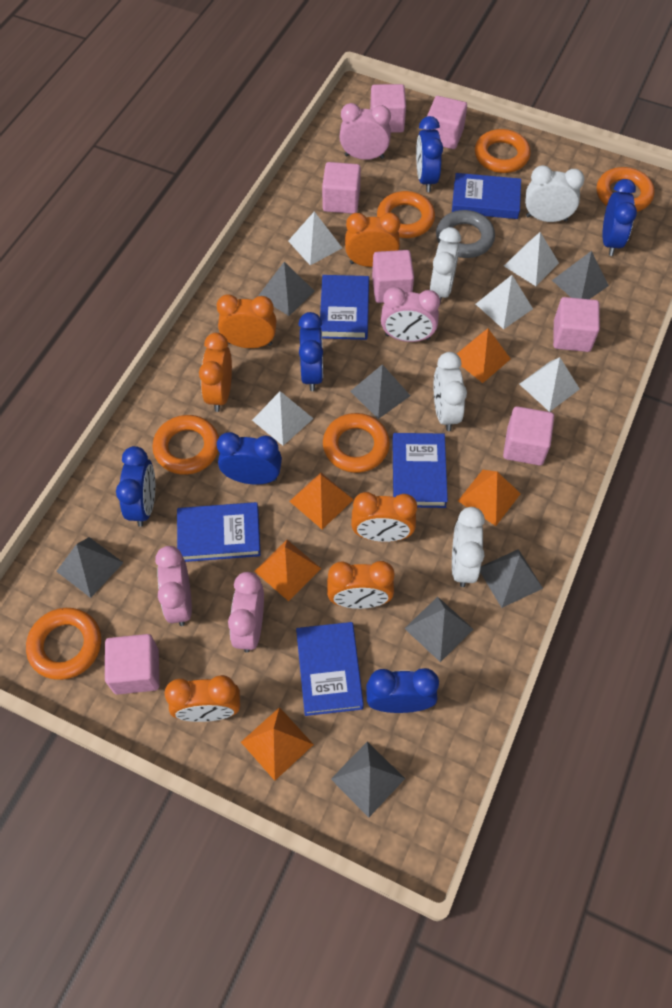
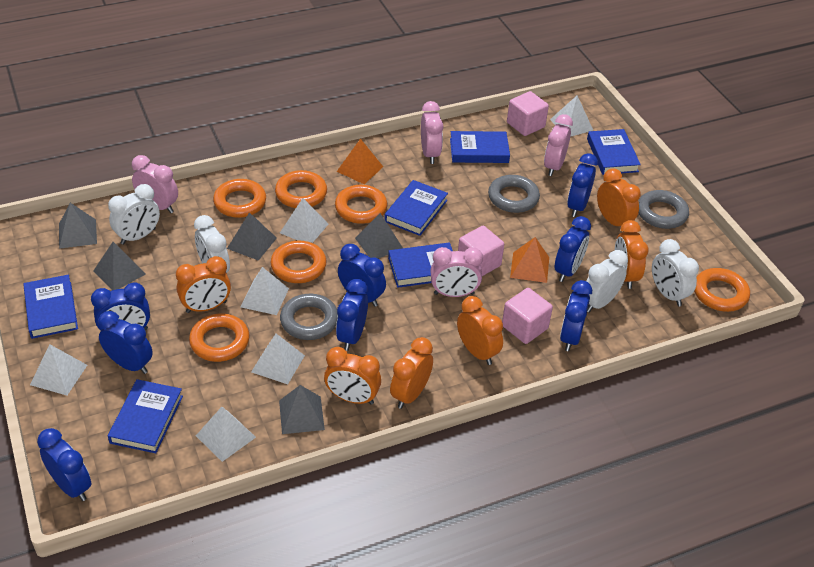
blue book: 5 -> 6
blue clock: 6 -> 8
grey pyramid: 7 -> 5
grey ring: 1 -> 3
orange pyramid: 5 -> 2
pink cube: 7 -> 3
white pyramid: 5 -> 6

